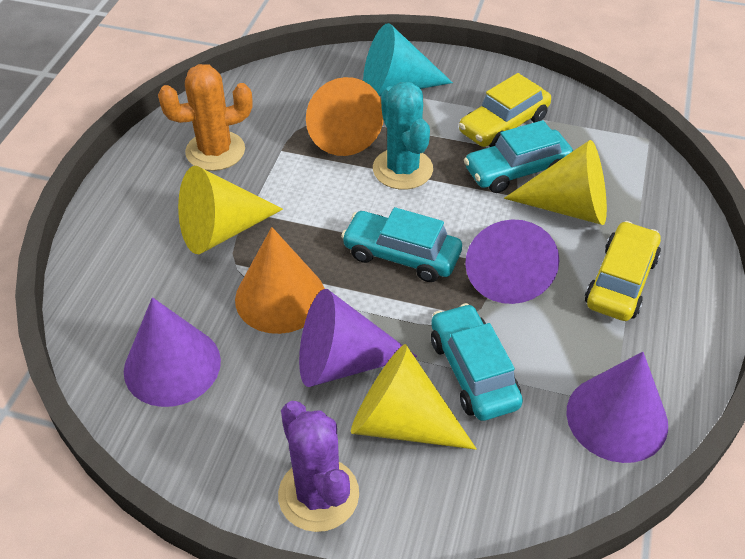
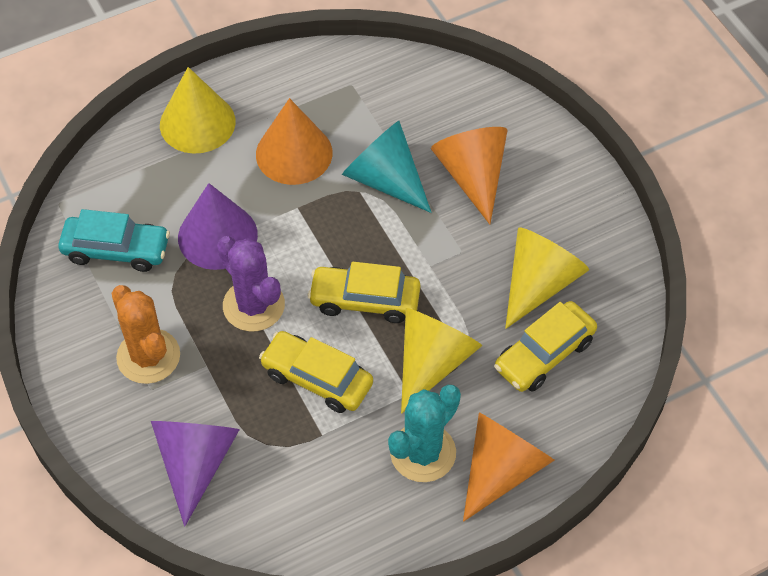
orange cone: 2 -> 3
purple cone: 4 -> 2
turquoise car: 3 -> 1
yellow car: 2 -> 3

